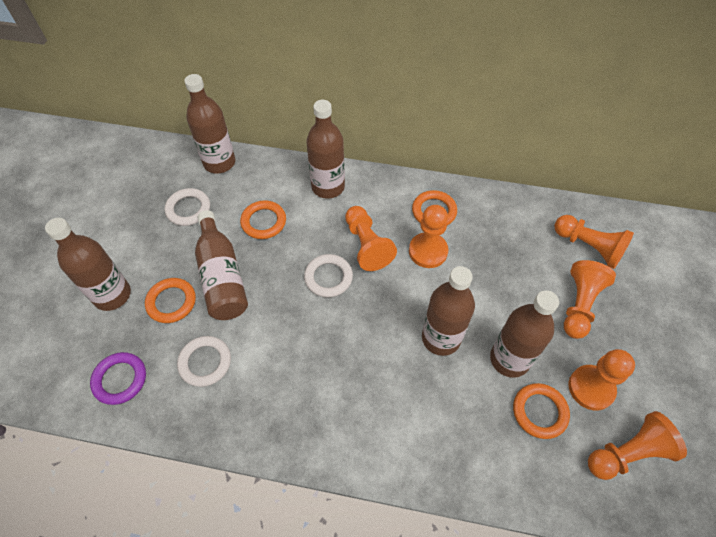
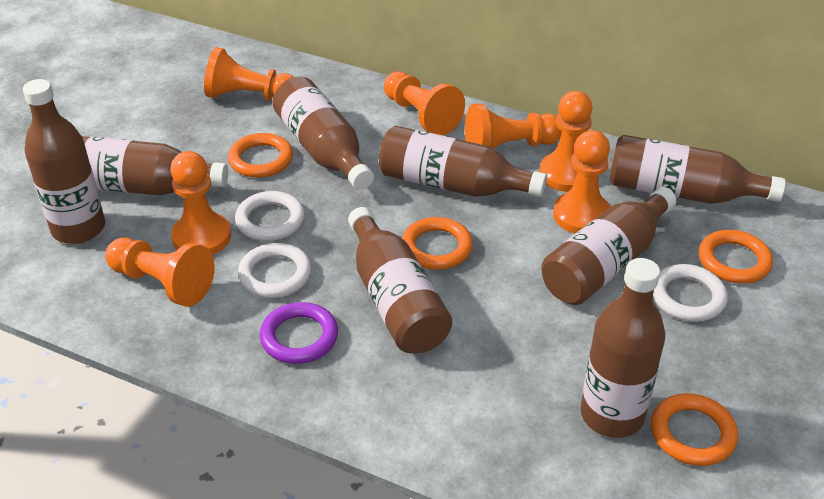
brown bottle: 6 -> 8
orange pawn: 6 -> 7

